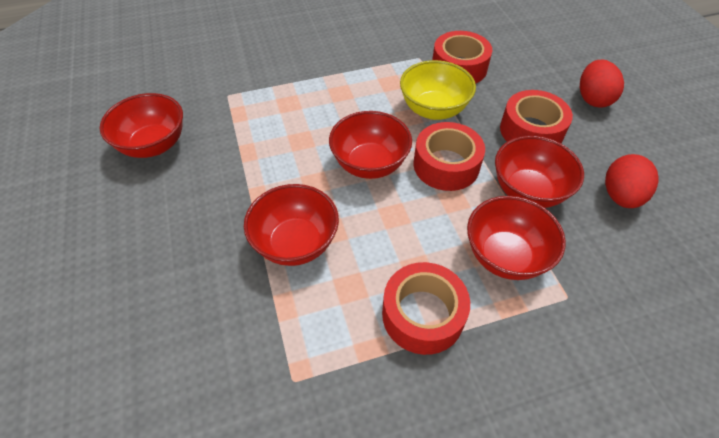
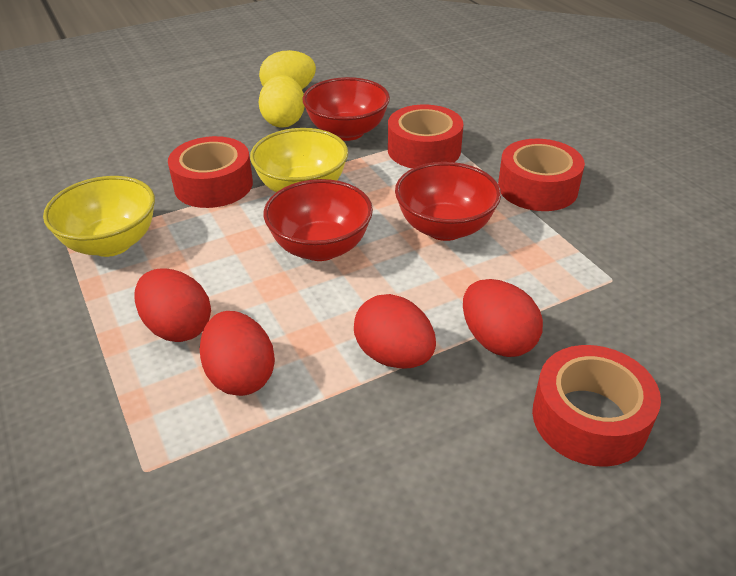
red bowl: 5 -> 3
red egg: 2 -> 4
yellow bowl: 1 -> 2
yellow egg: 0 -> 2

